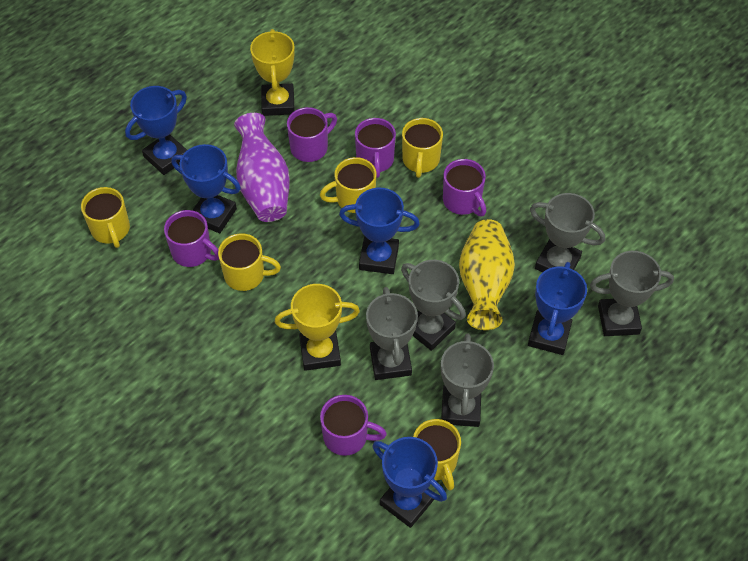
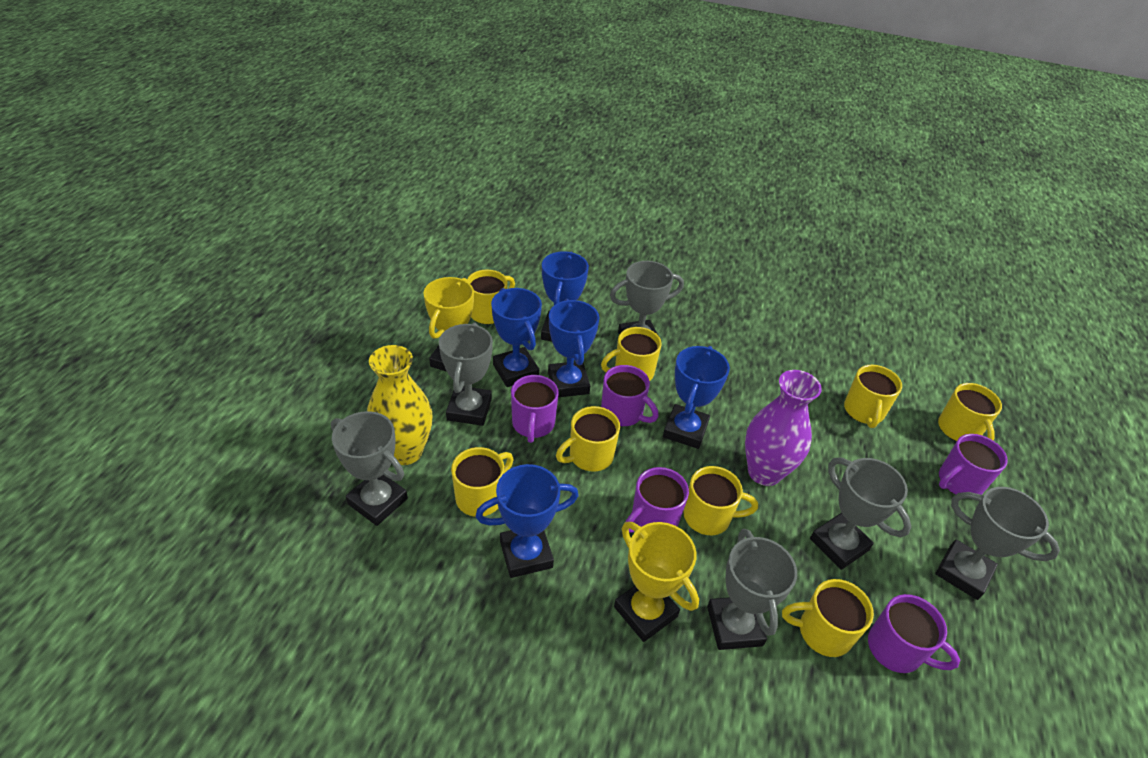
grey trophy: 5 -> 6
yellow mug: 5 -> 8

